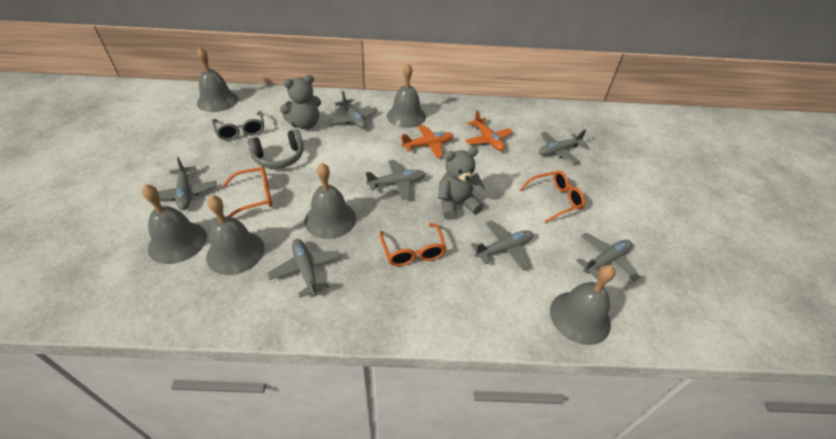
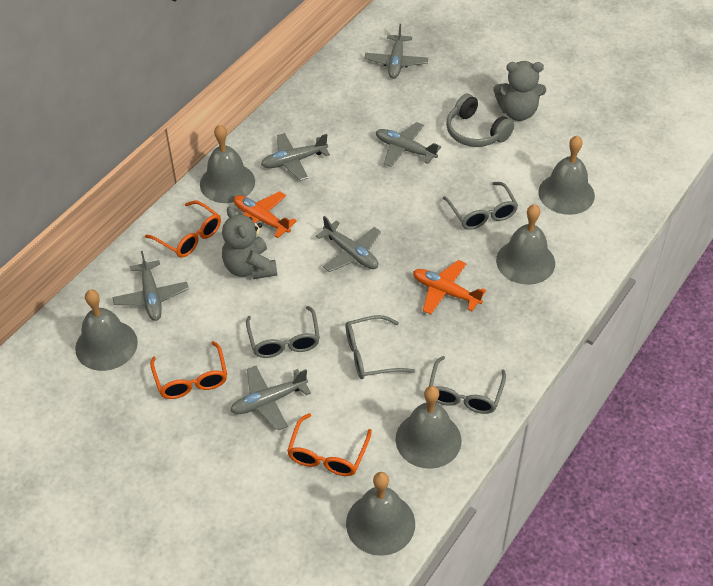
grey glasses: 1 -> 4
grey plane: 7 -> 6

